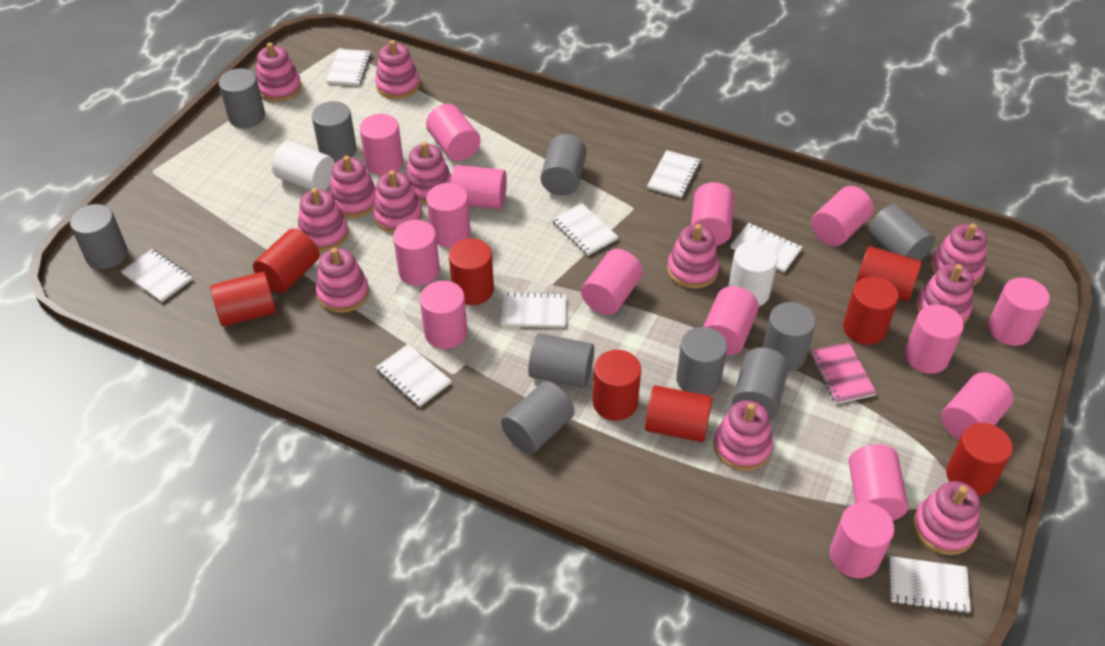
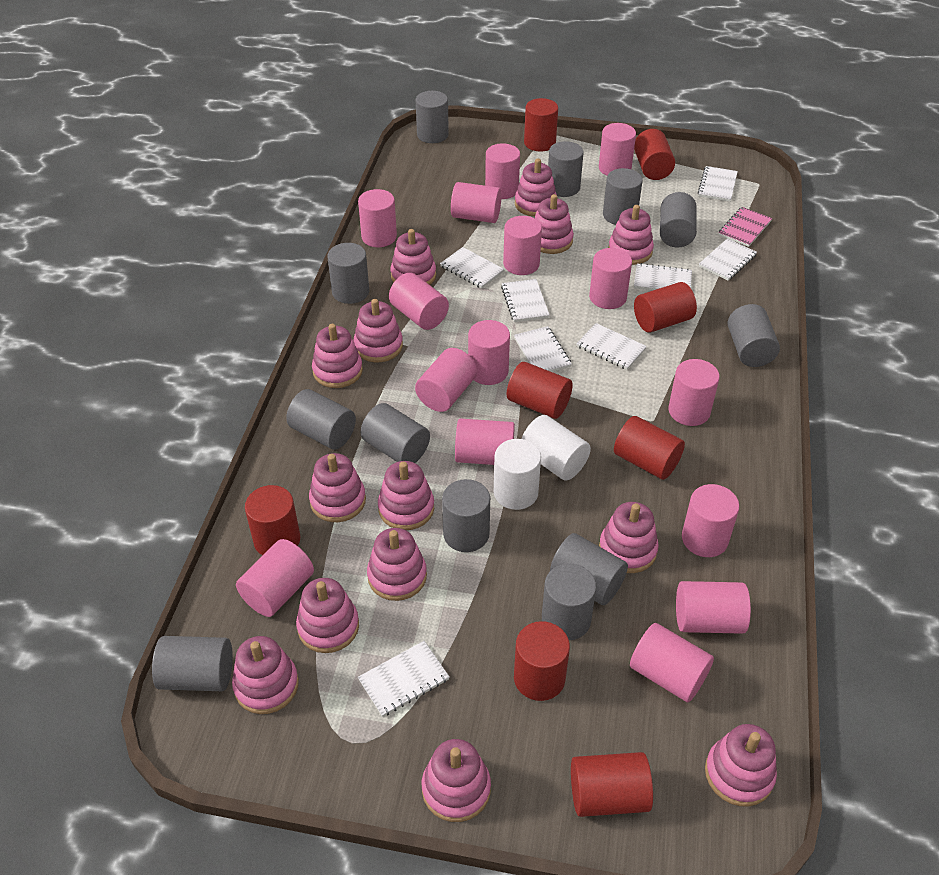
grey cylinder: 10 -> 12
pink stacking toy: 12 -> 14

